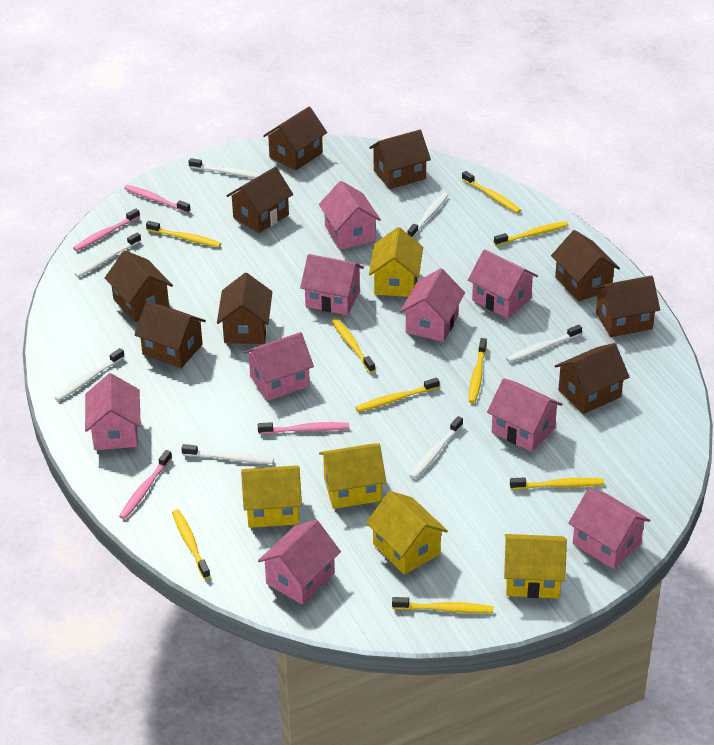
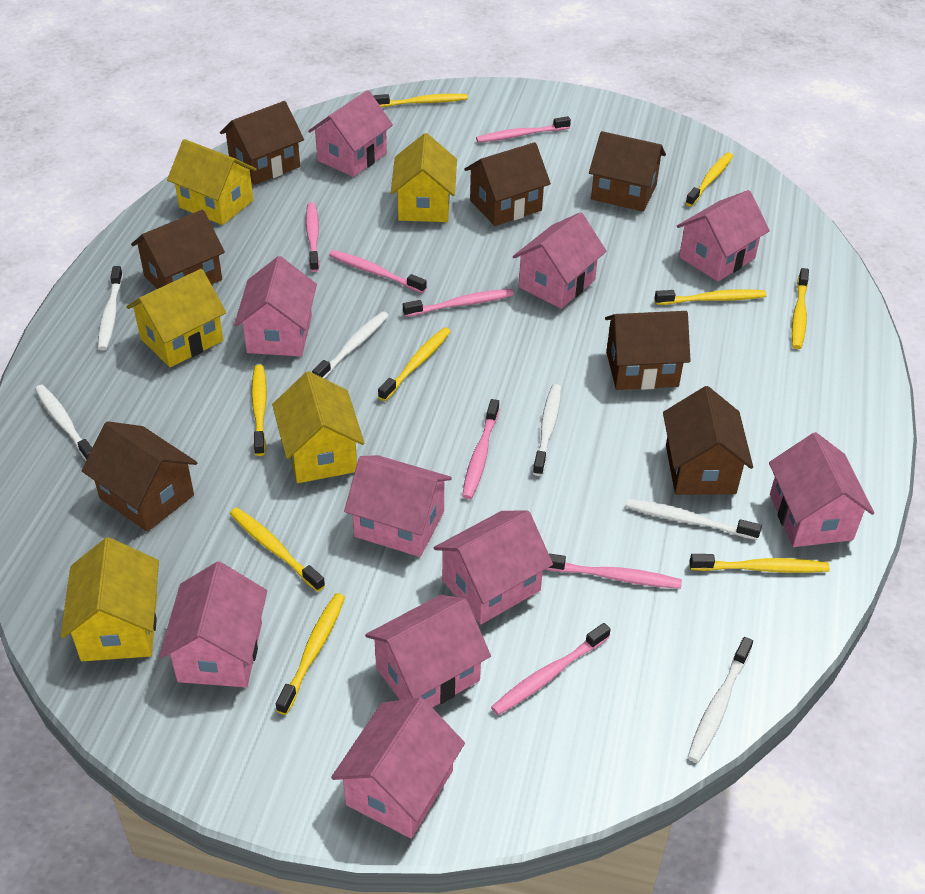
brown house: 9 -> 7
pink house: 9 -> 10
pink toothbrush: 4 -> 7
white toothbrush: 7 -> 6

